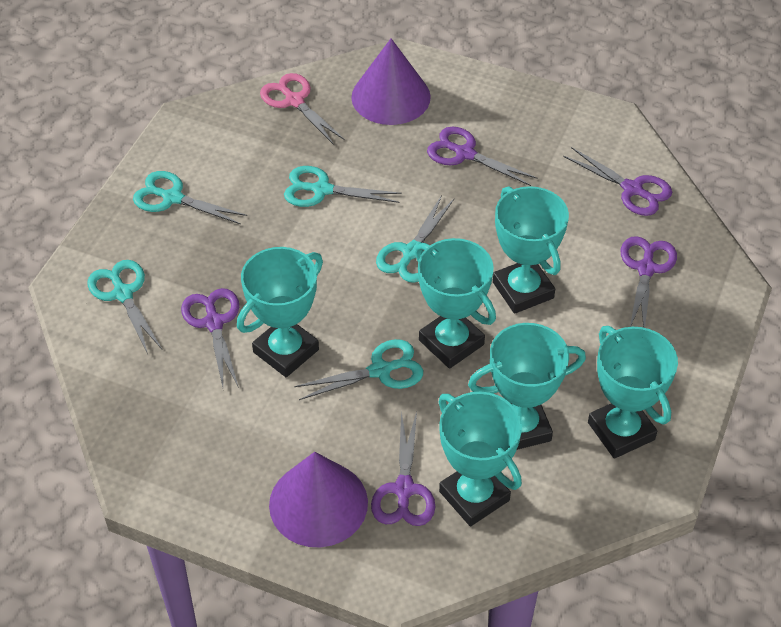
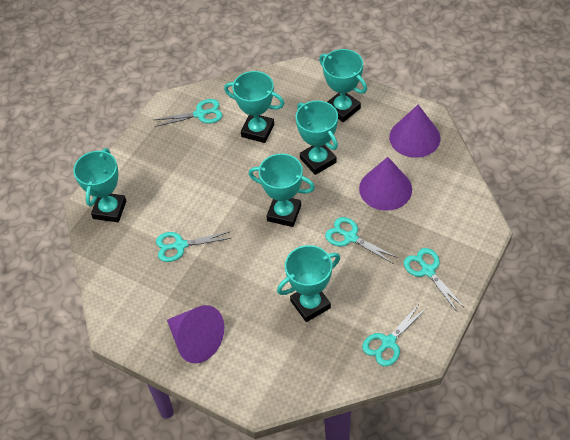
pink scissors: 1 -> 0
purple cone: 2 -> 3
purple scissors: 5 -> 0

